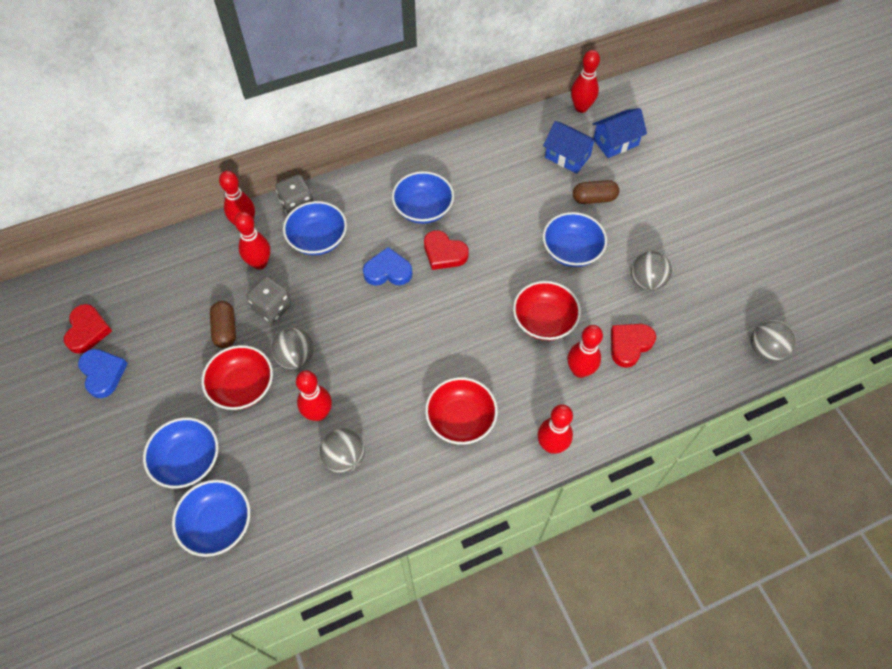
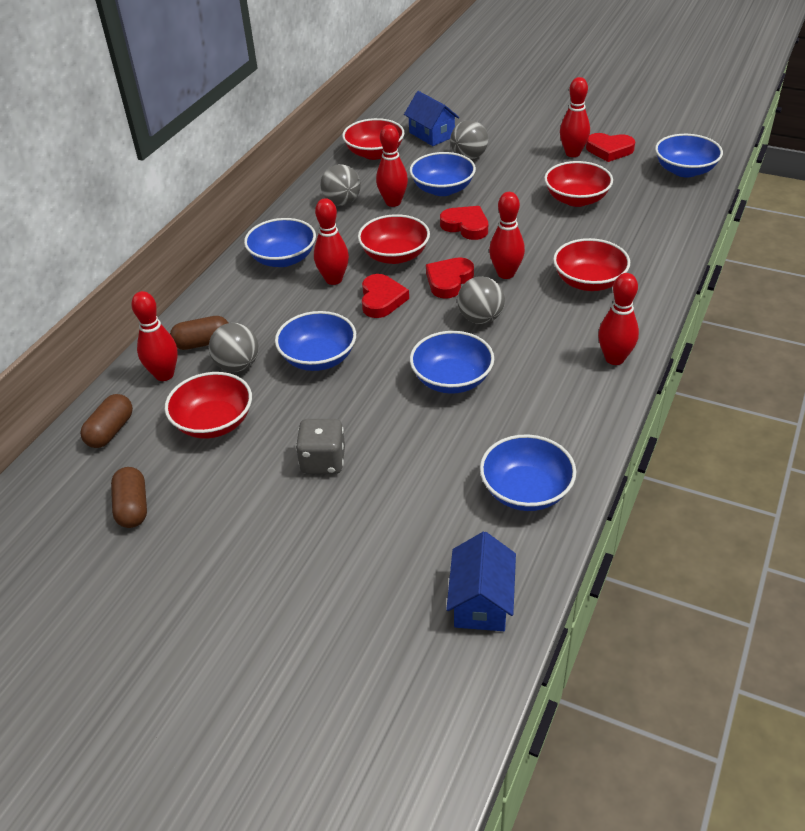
blue bowl: 5 -> 6
blue heart: 2 -> 0
brown capsule: 2 -> 3
grey dice: 2 -> 1
red bowl: 3 -> 5
red heart: 3 -> 4

